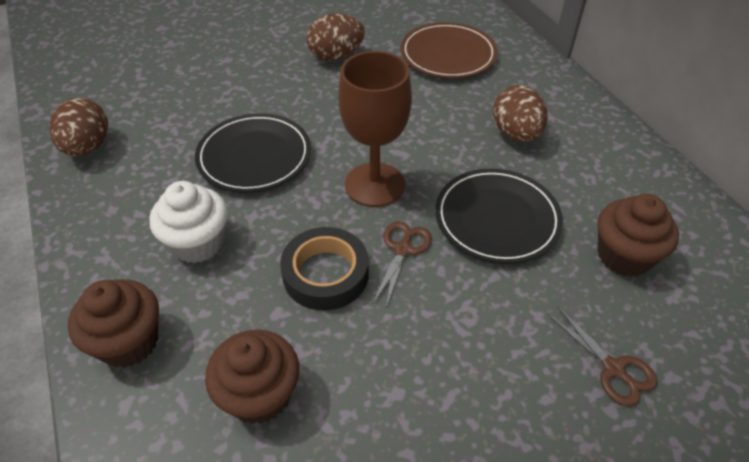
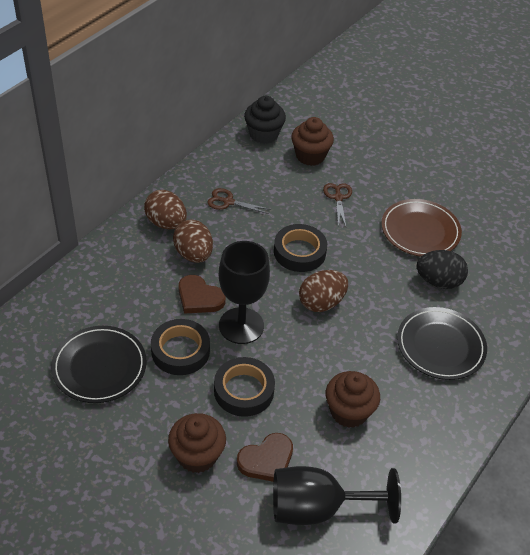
black cupcake: 0 -> 1
black egg: 0 -> 1
black goblet: 0 -> 2
black tape: 1 -> 3
brown goblet: 1 -> 0
brown heart: 0 -> 2
white cupcake: 1 -> 0

